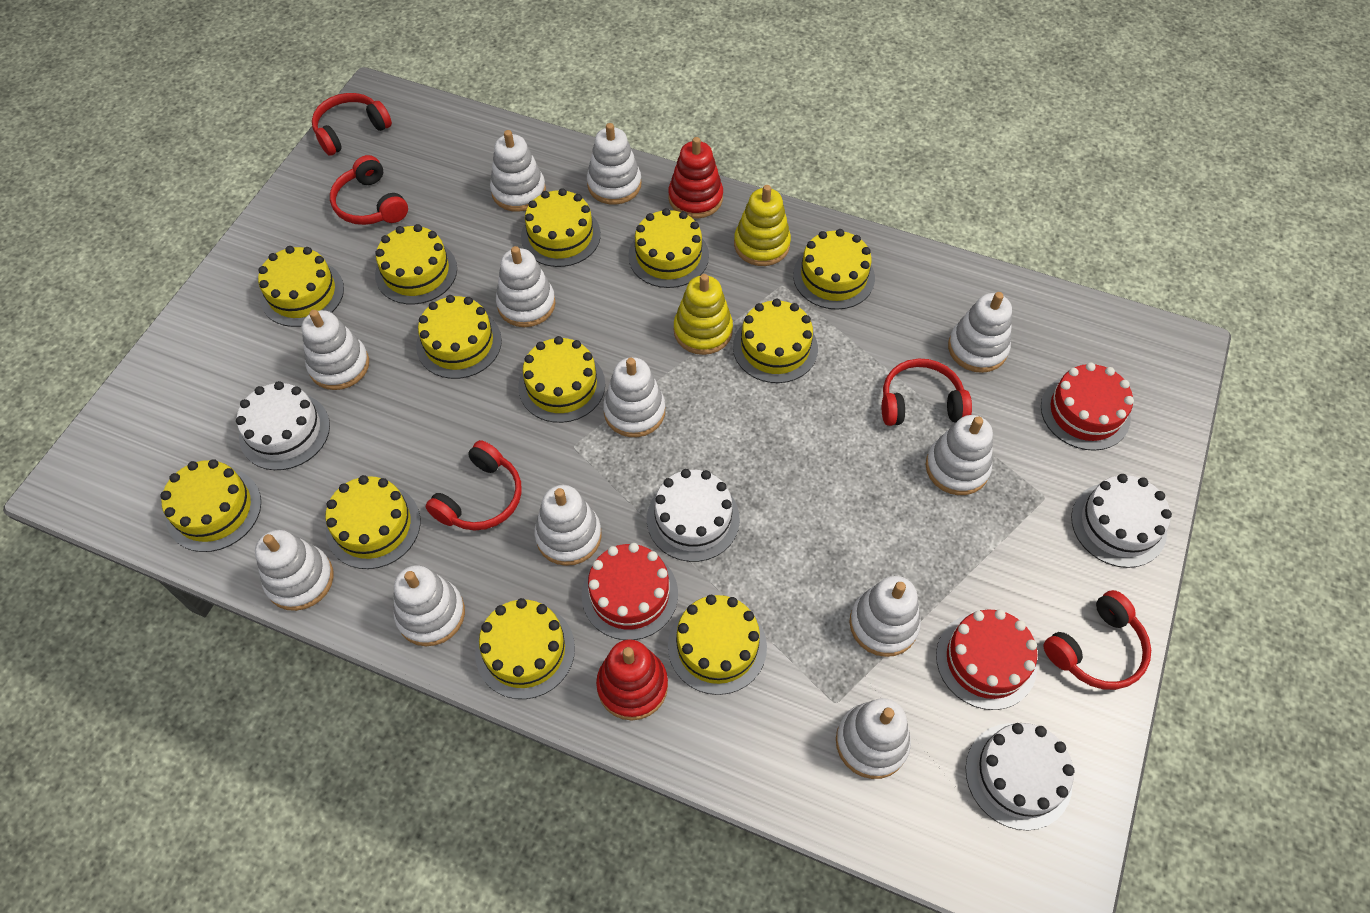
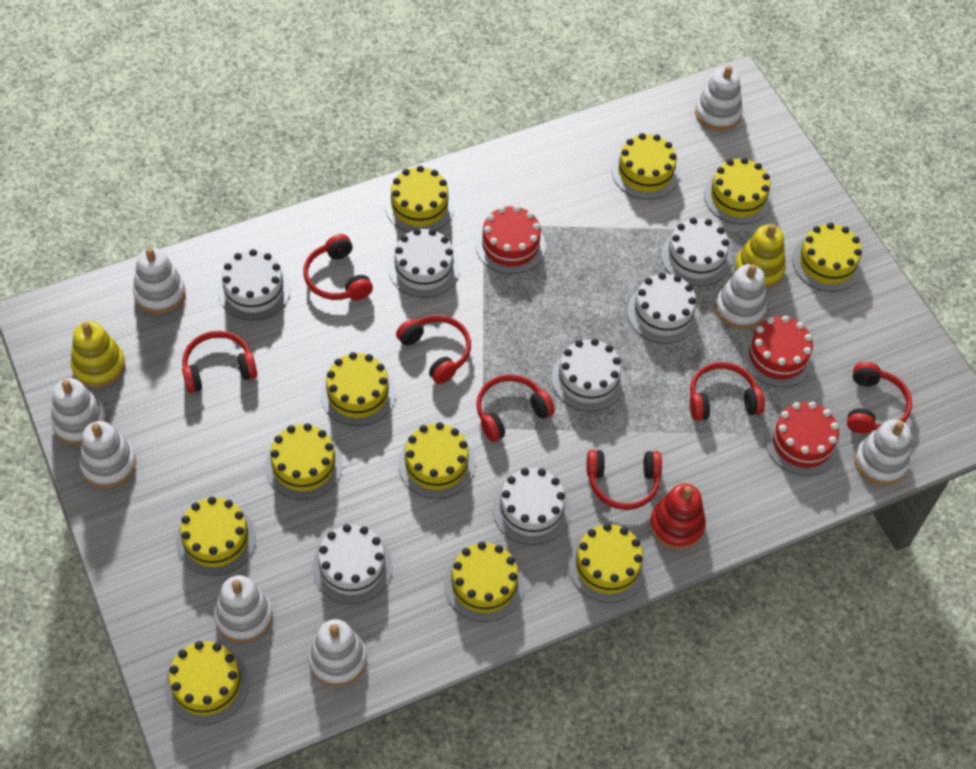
red headphones: 5 -> 7
red stacking toy: 2 -> 1
white cake: 4 -> 7
white stacking toy: 12 -> 8
yellow cake: 12 -> 11

